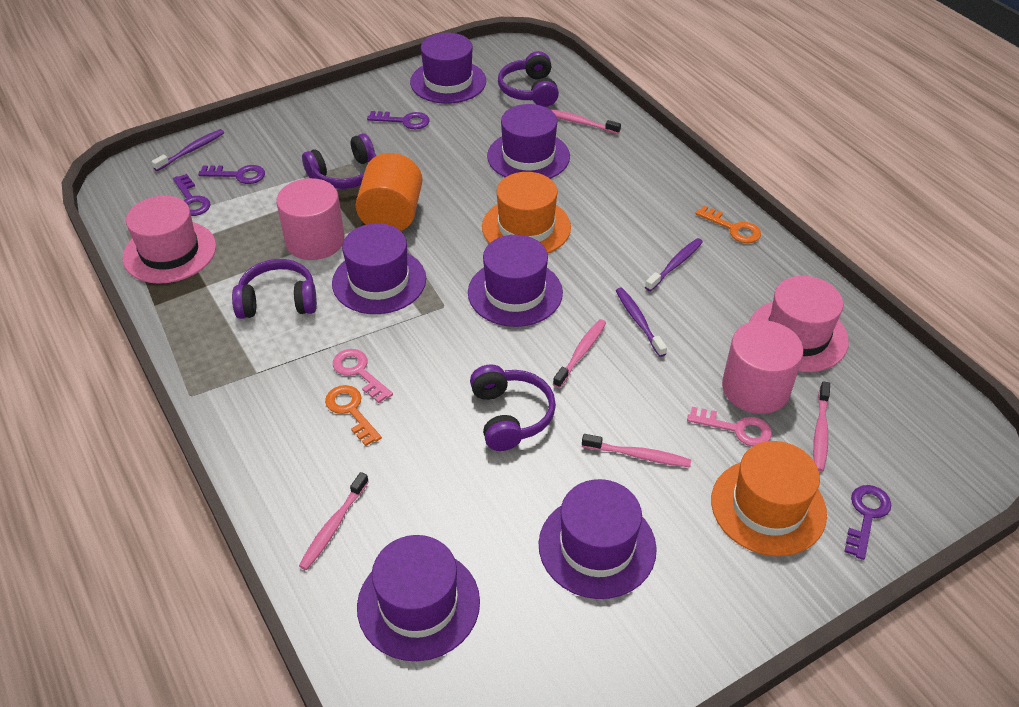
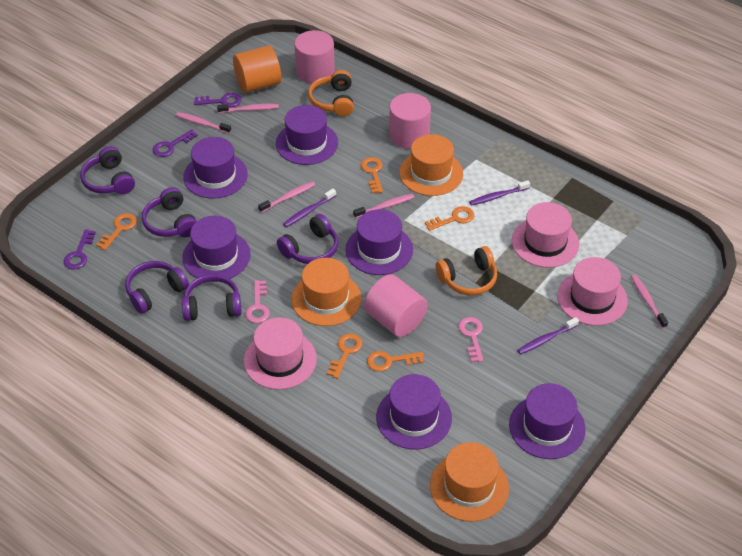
orange hat: 2 -> 3
orange headphones: 0 -> 2
orange key: 2 -> 5
pink cylinder: 2 -> 3
pink hat: 2 -> 3
purple headphones: 4 -> 5
purple key: 4 -> 3

